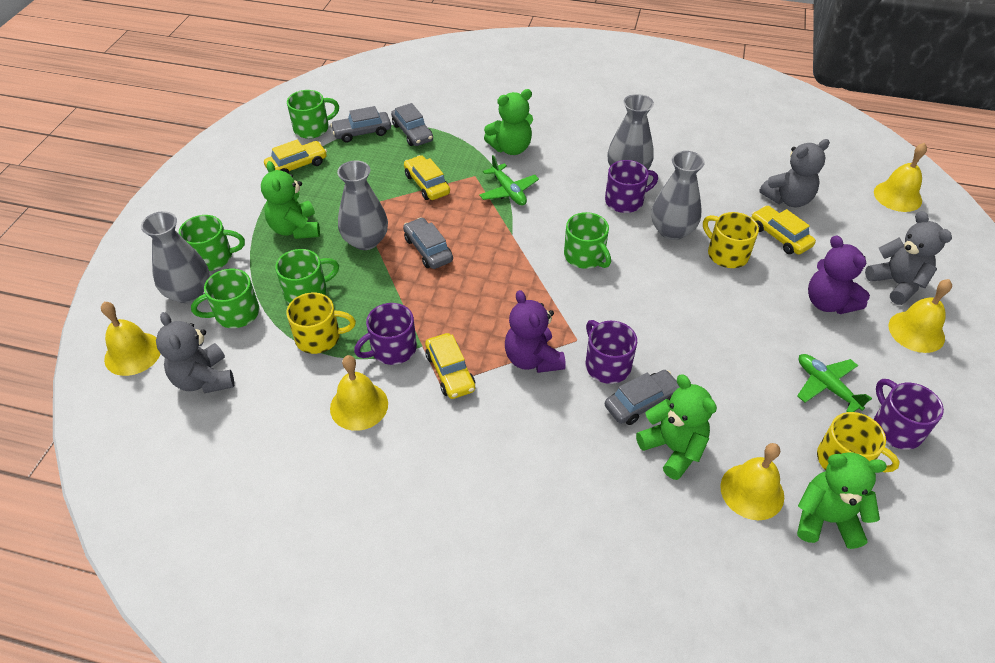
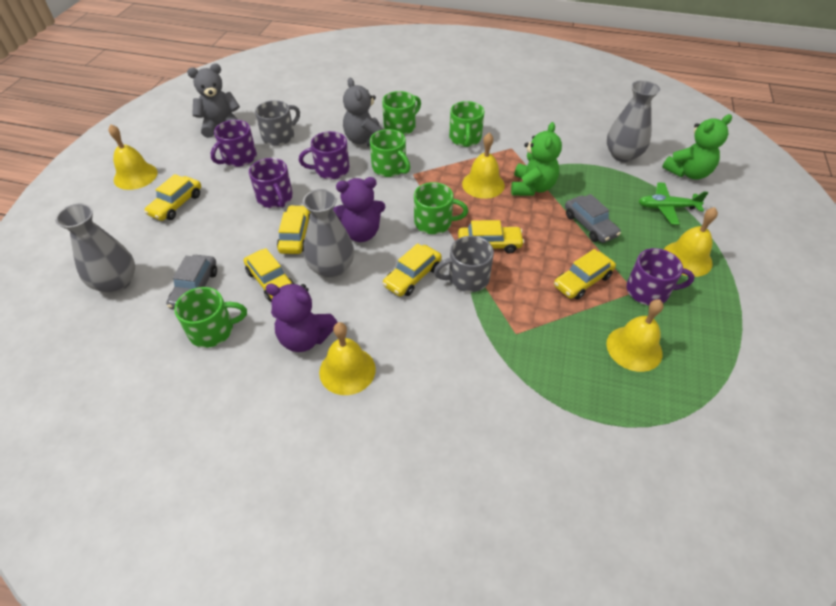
green plane: 2 -> 1
green teddy bear: 4 -> 2
grey car: 4 -> 2
grey mug: 0 -> 2
grey teddy bear: 3 -> 2
grey vase: 4 -> 3
yellow car: 4 -> 6
yellow mug: 3 -> 0

